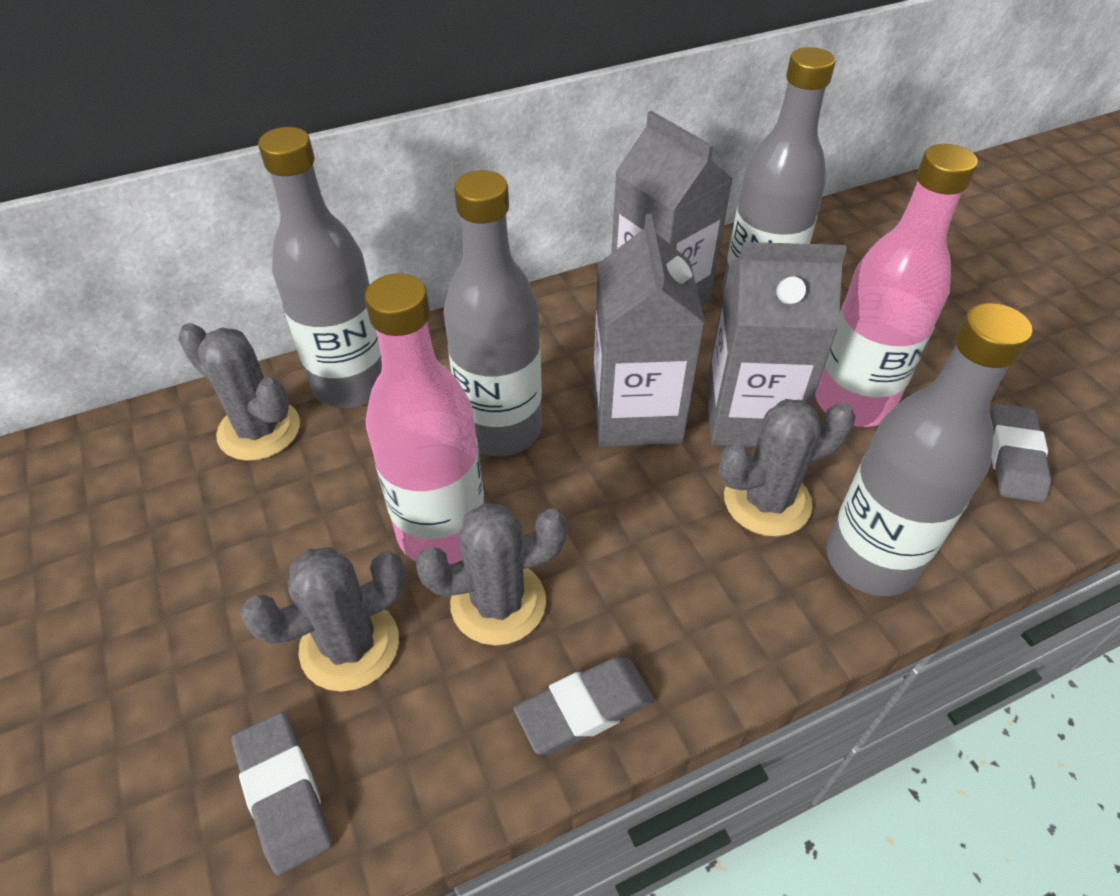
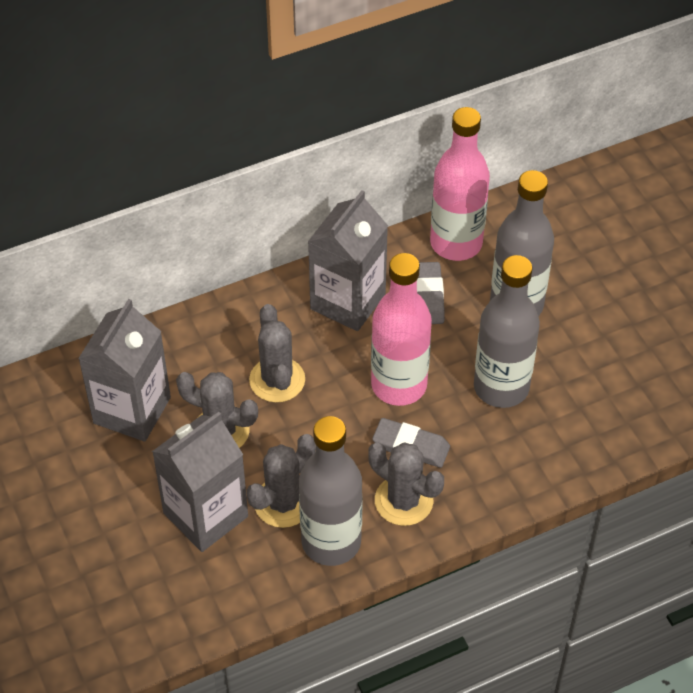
grey bottle: 4 -> 3
grey eraser: 3 -> 2

